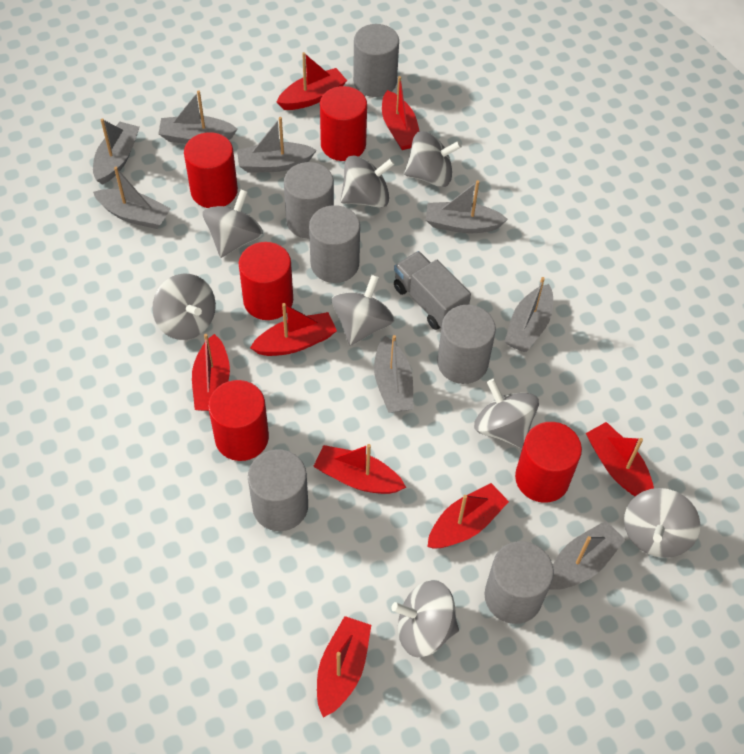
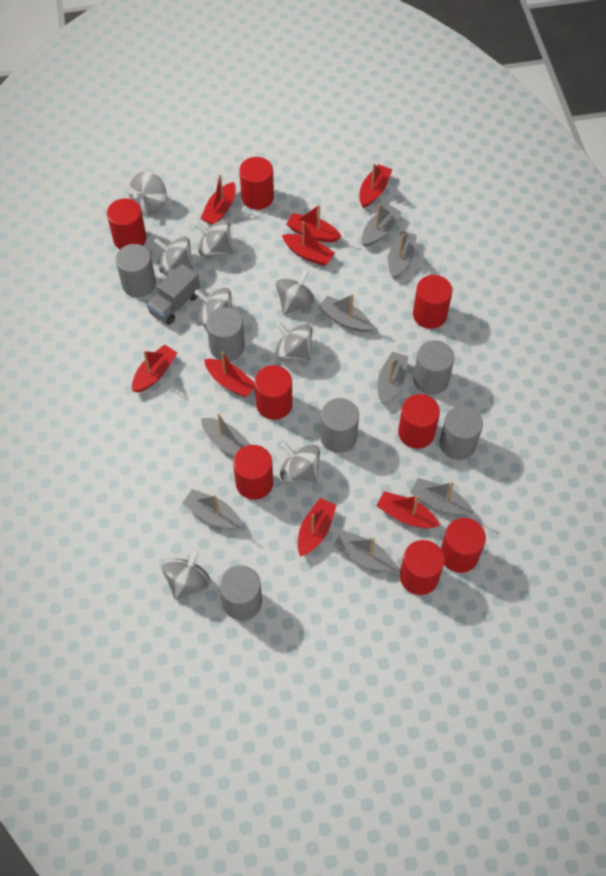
red cylinder: 5 -> 8

